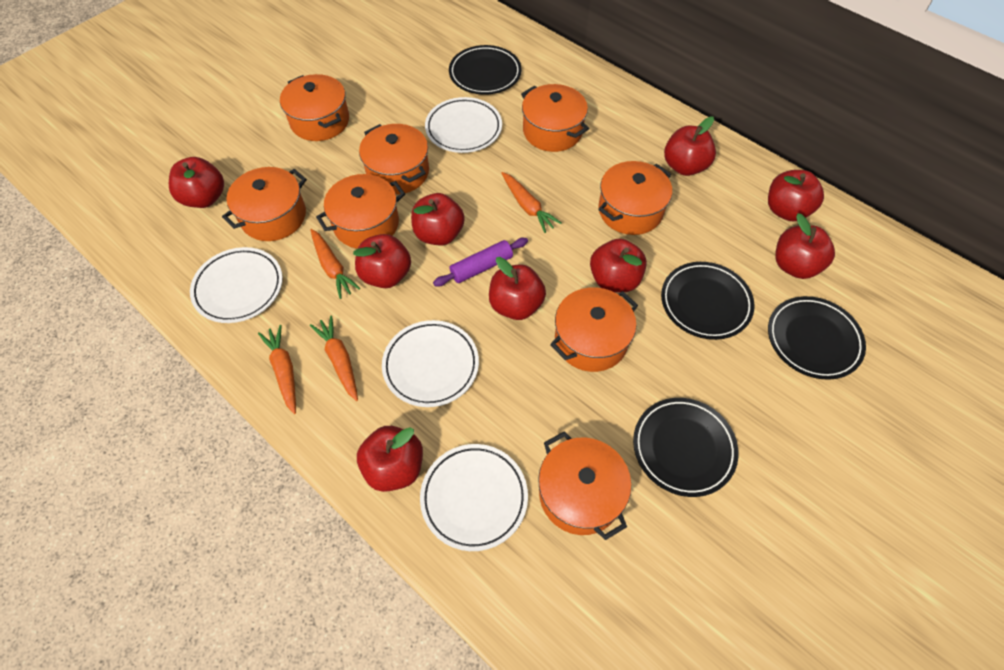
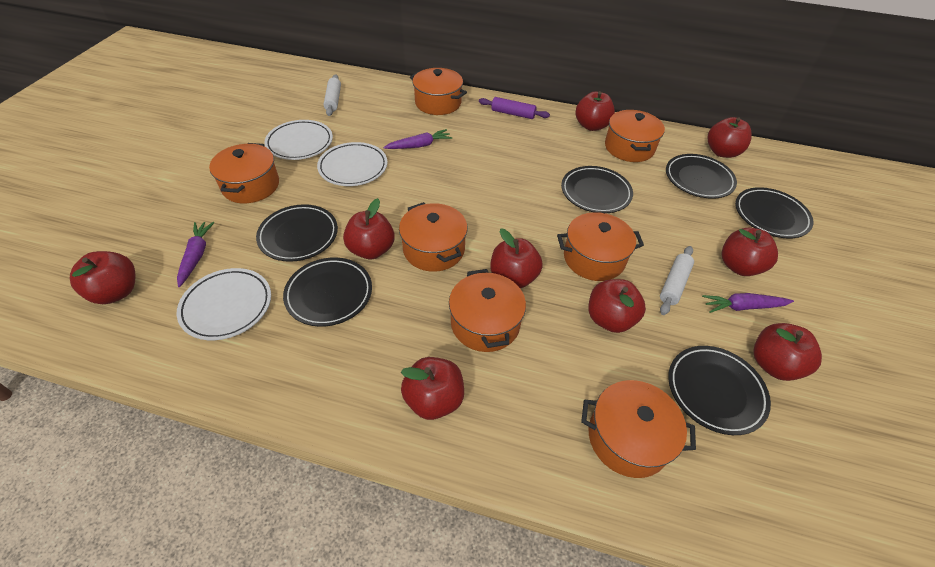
black plate: 4 -> 6
orange carrot: 4 -> 0
orange pot: 8 -> 7
purple carrot: 0 -> 3
white plate: 4 -> 3
white rolling pin: 0 -> 2

